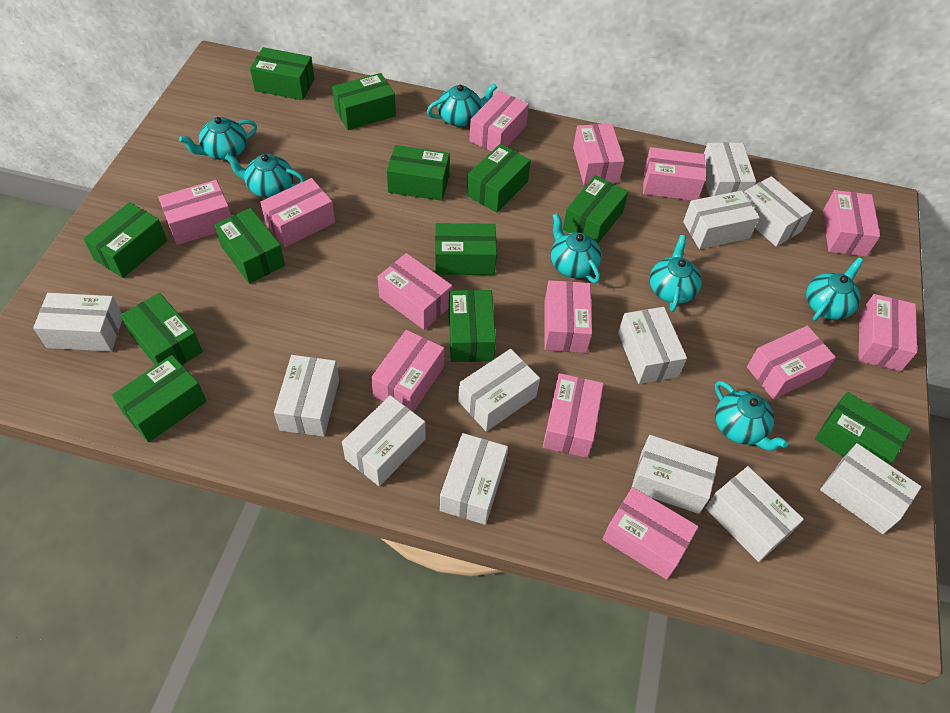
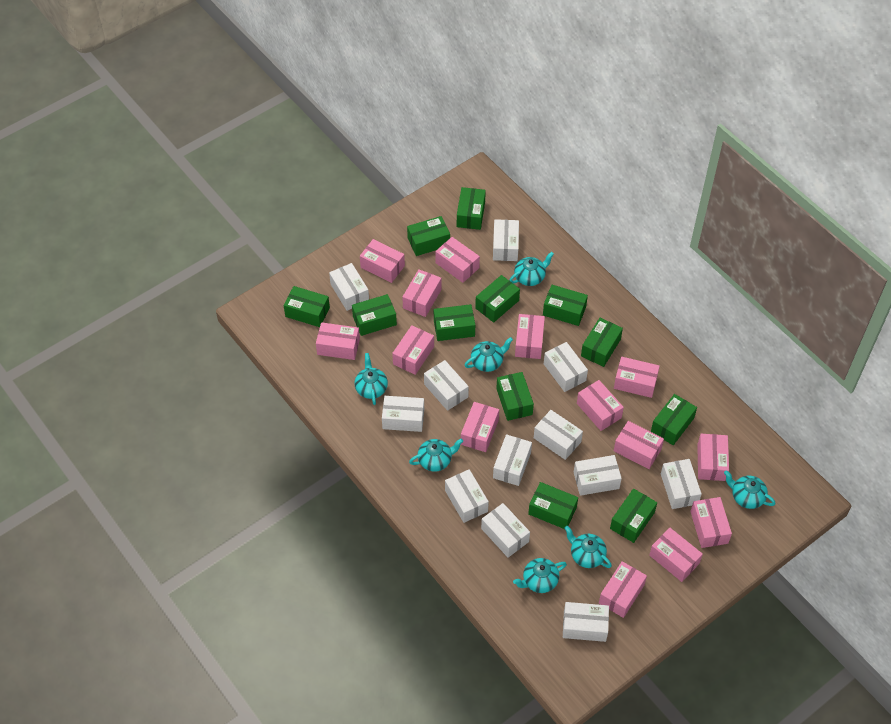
pink box: 13 -> 14

